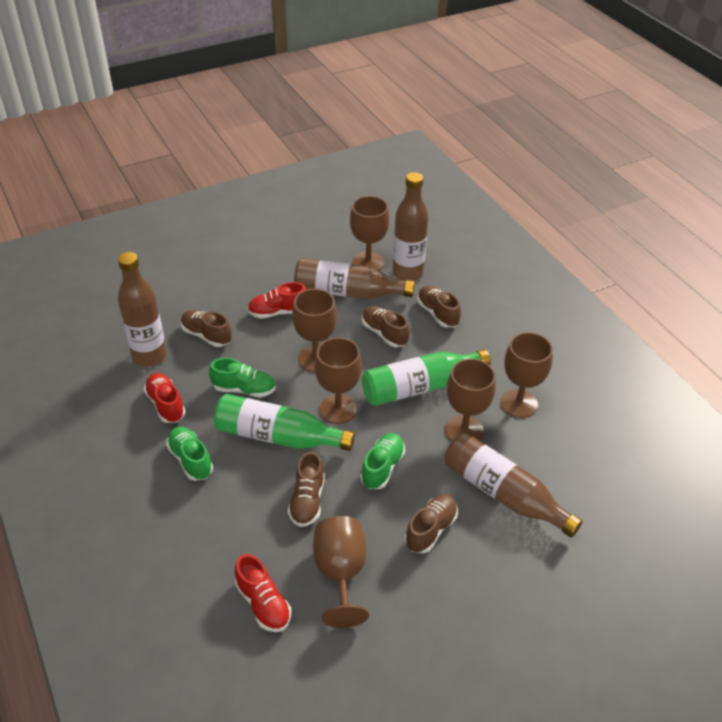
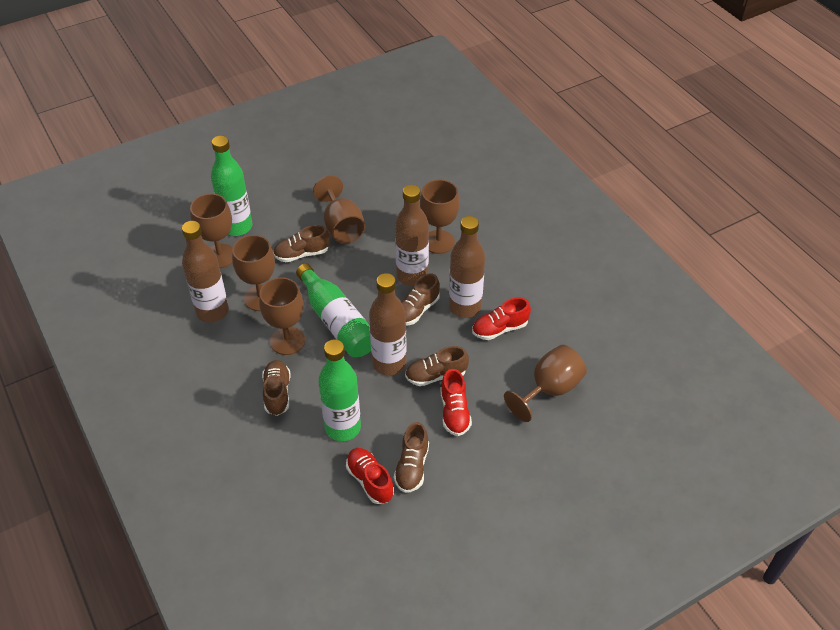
green bottle: 2 -> 3
green shoe: 3 -> 0

